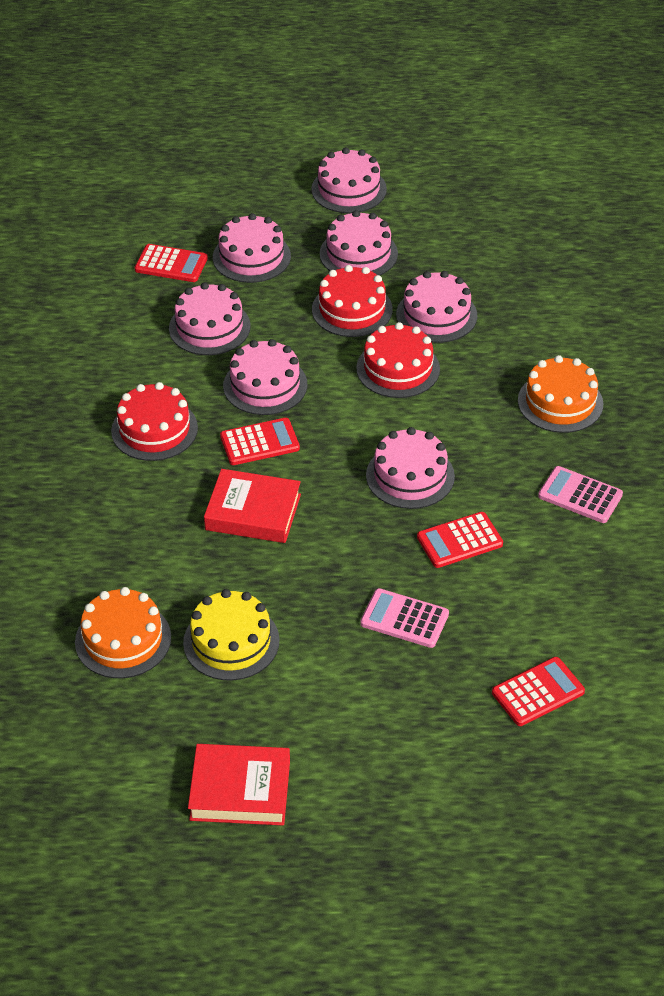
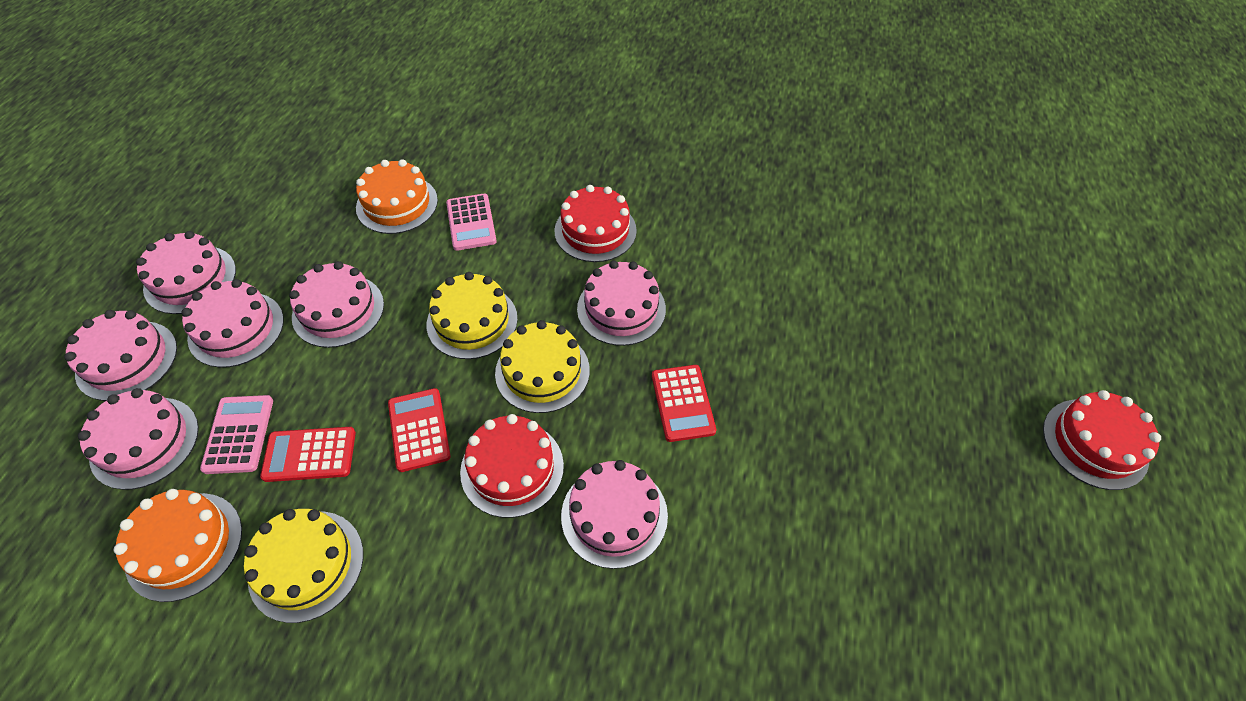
red book: 2 -> 0
red calculator: 4 -> 3
yellow cake: 1 -> 3

